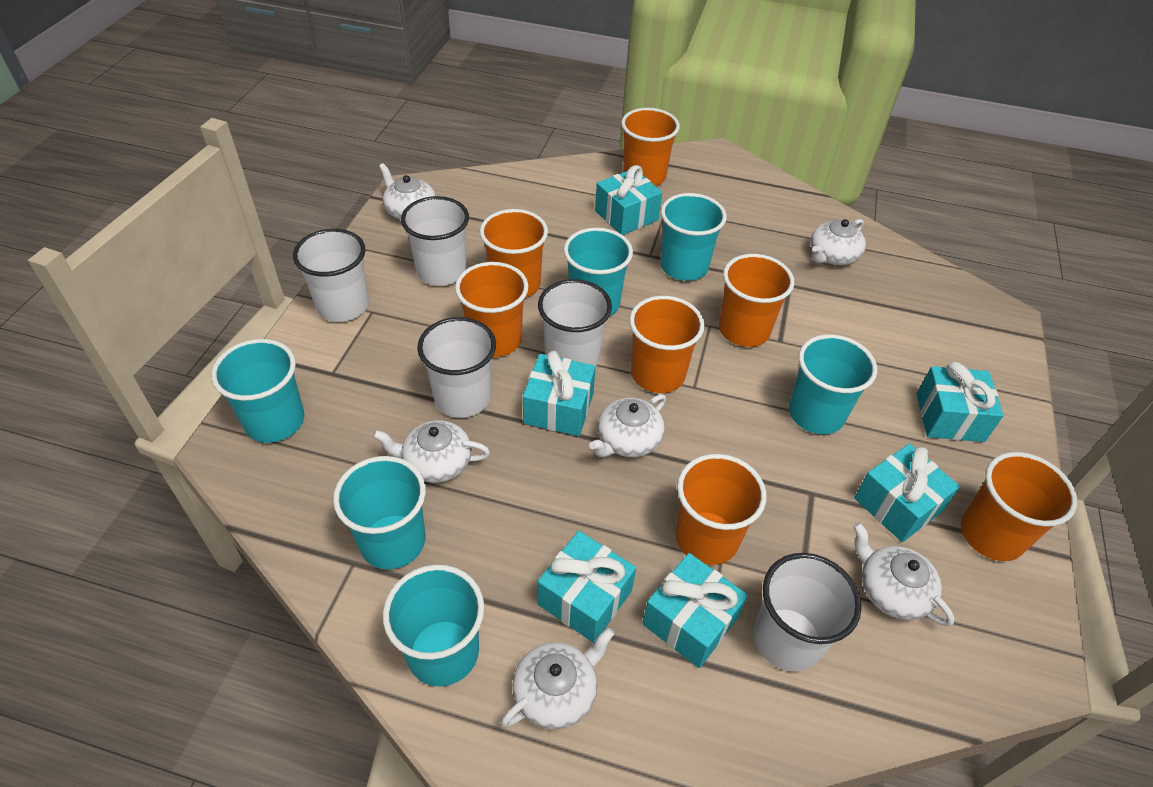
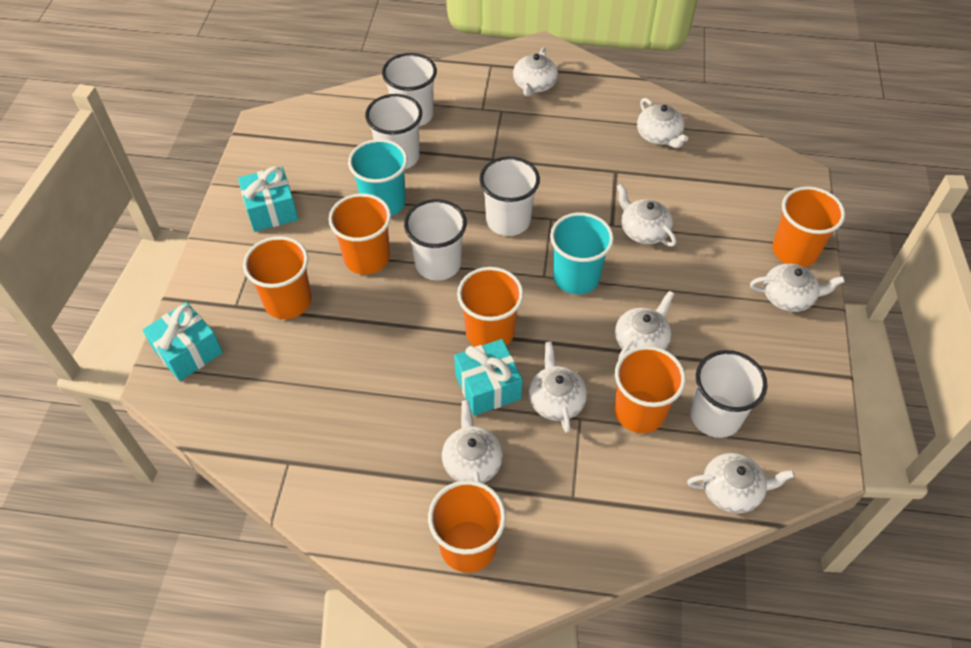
orange cup: 7 -> 6
turquoise cup: 6 -> 2
turquoise gift: 6 -> 3
white teapot: 6 -> 8

